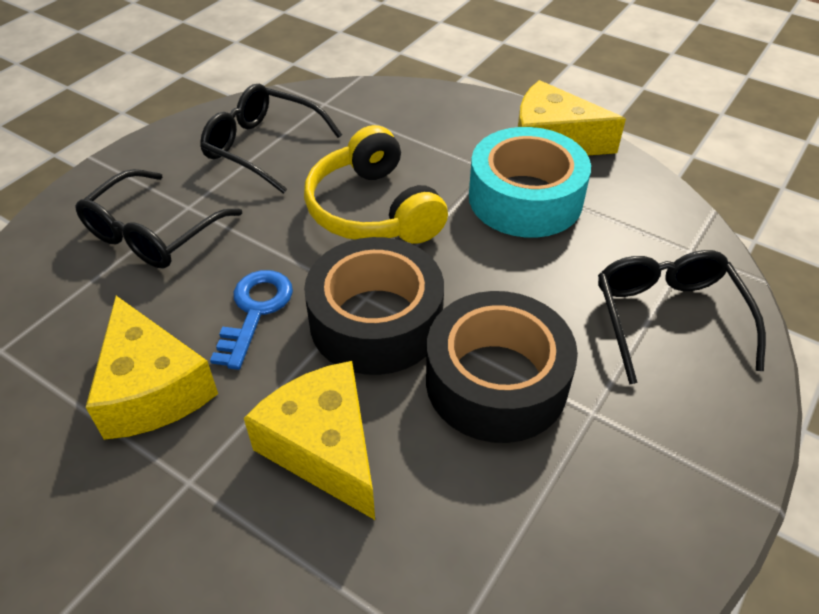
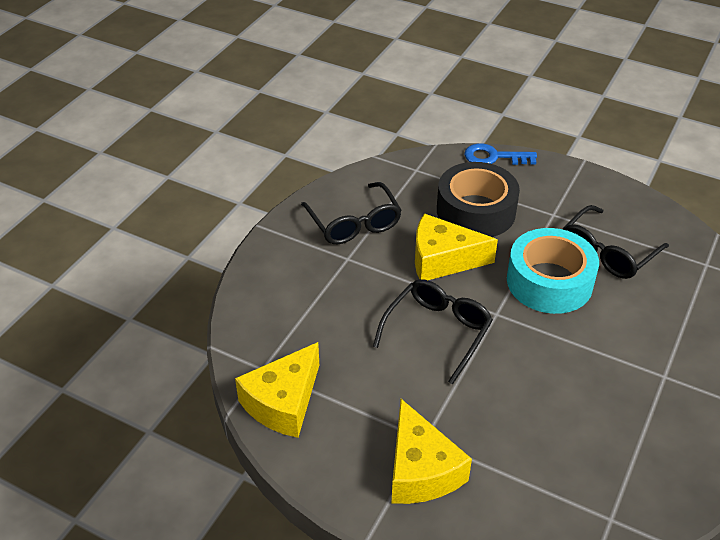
black tape: 2 -> 1
yellow headphones: 1 -> 0

